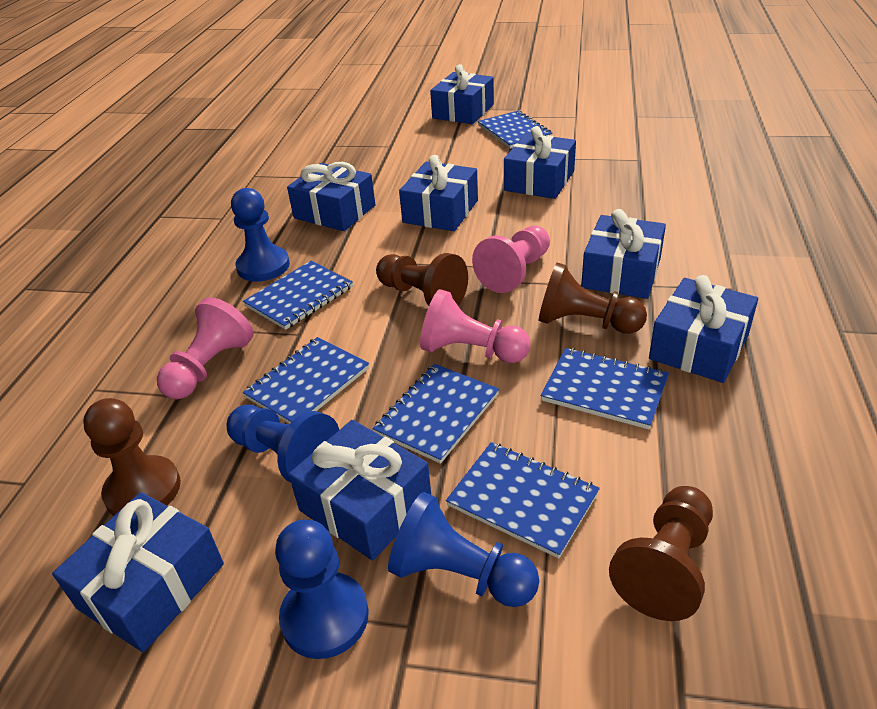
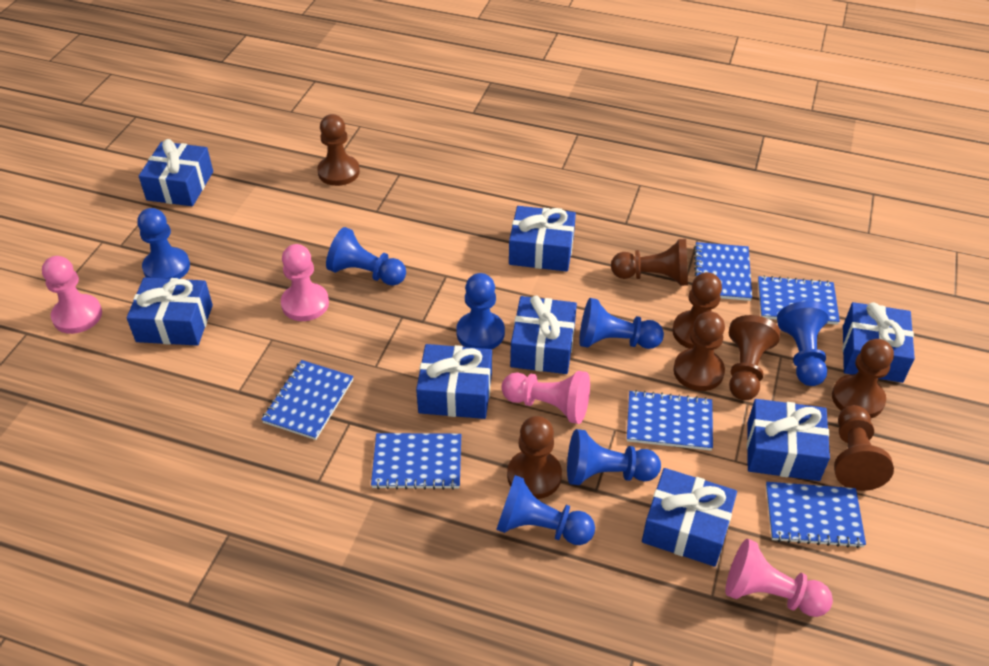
blue pawn: 4 -> 7
brown pawn: 4 -> 8
pink pawn: 3 -> 4

